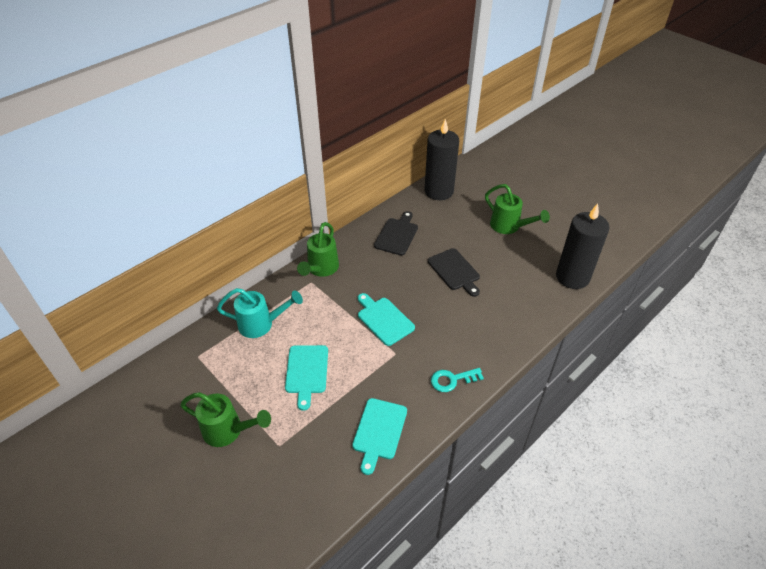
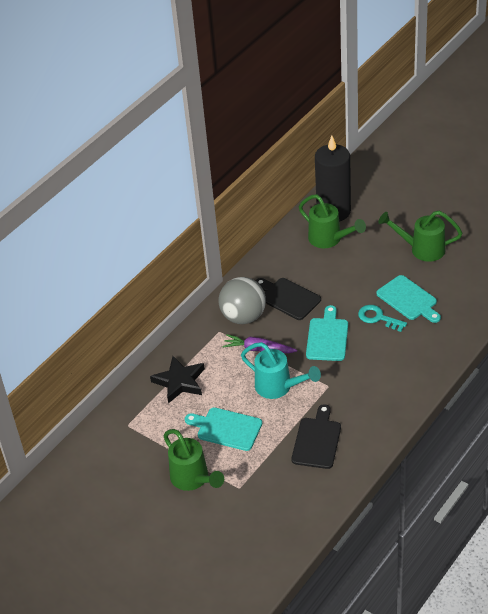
black candle: 2 -> 1
black star: 0 -> 1
grey ball: 0 -> 1
purple carrot: 0 -> 1

